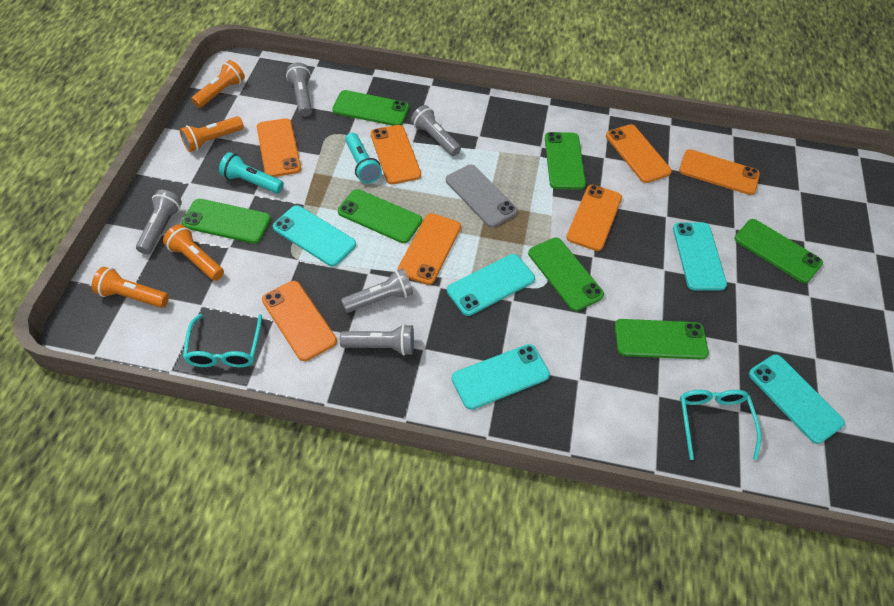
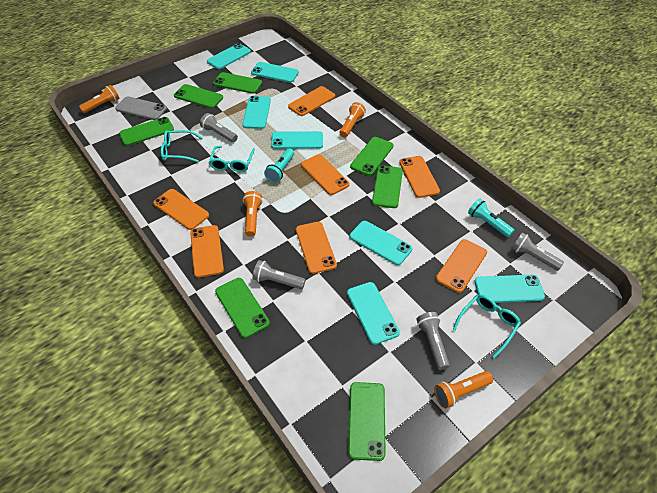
grey flashlight: 5 -> 4
turquoise glasses: 2 -> 3
turquoise phone: 5 -> 7

